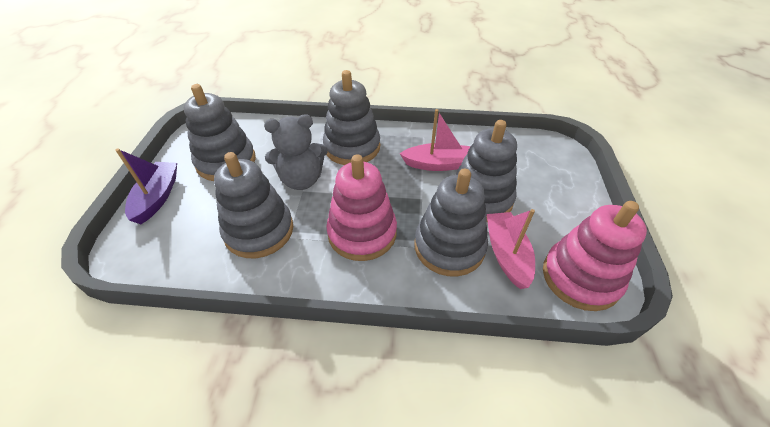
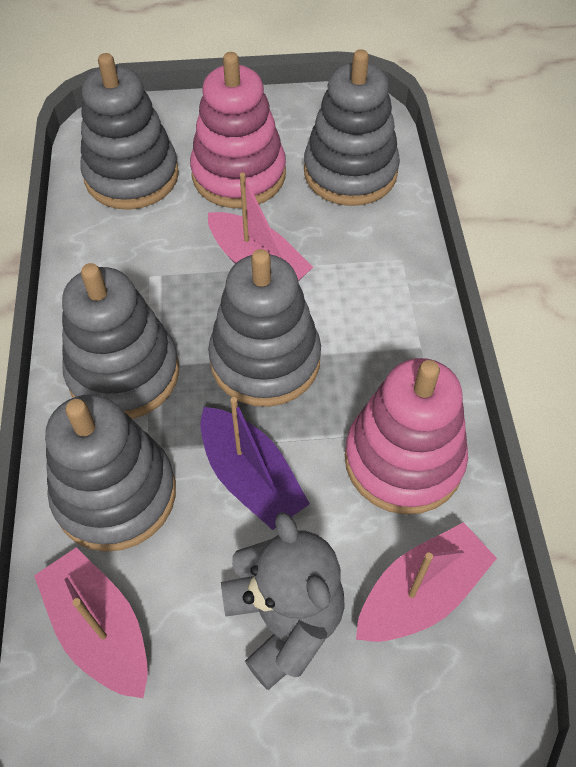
pink boat: 2 -> 3

